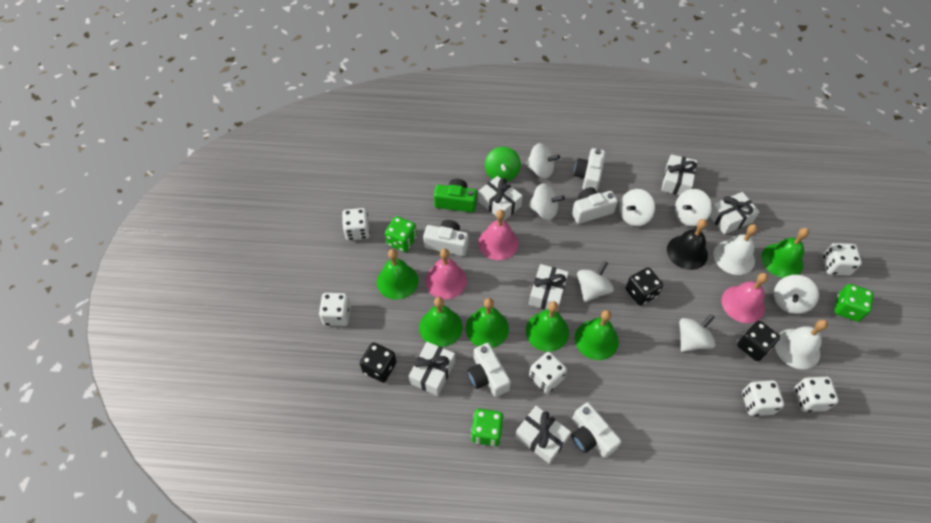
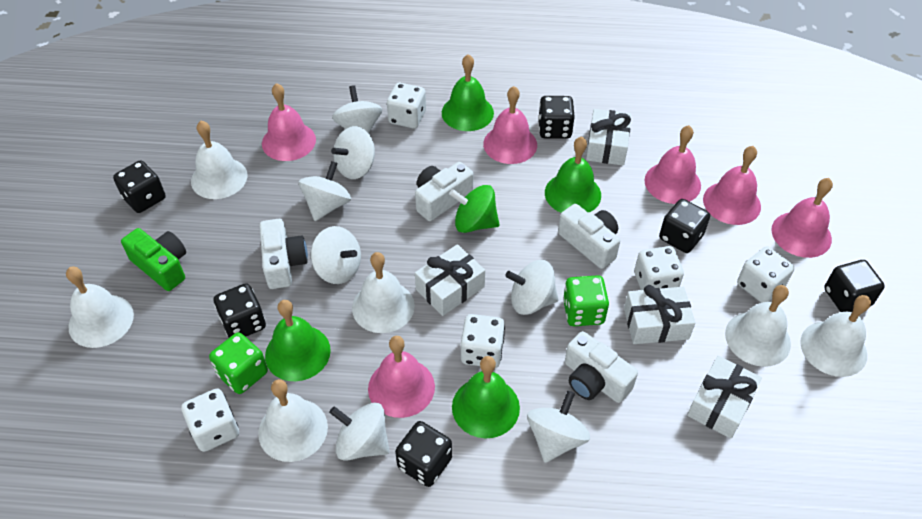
black bell: 1 -> 0
black dice: 3 -> 6
green bell: 6 -> 4
green dice: 3 -> 2
pink bell: 3 -> 6
white bell: 2 -> 6
white camera: 5 -> 4
white dice: 6 -> 5
white gift: 6 -> 4

